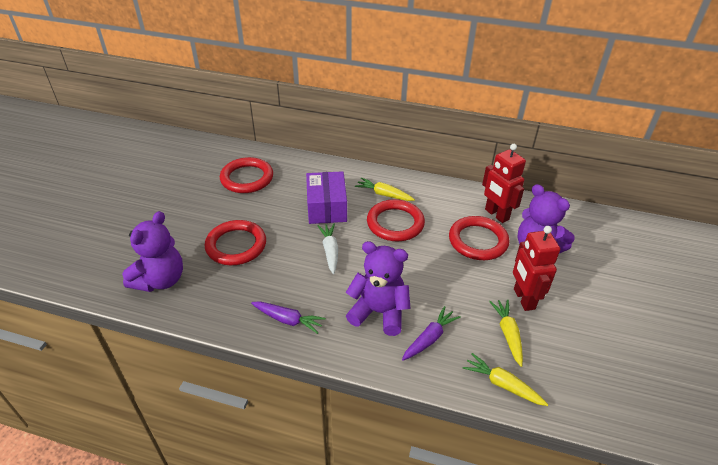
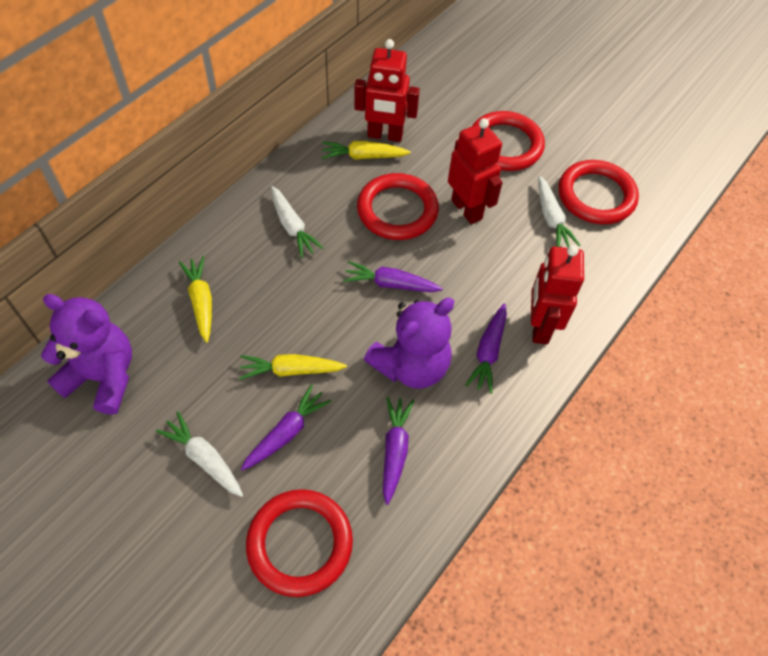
purple box: 1 -> 0
purple carrot: 2 -> 4
purple teddy bear: 3 -> 2
red robot: 2 -> 3
white carrot: 1 -> 3

